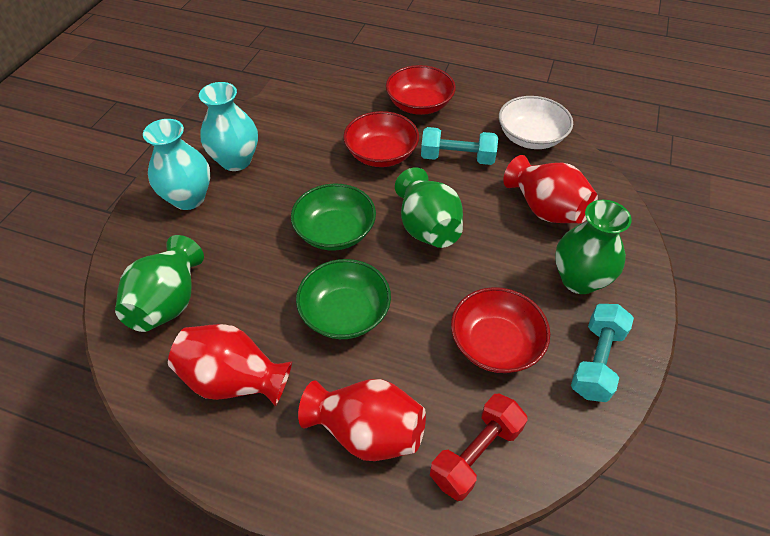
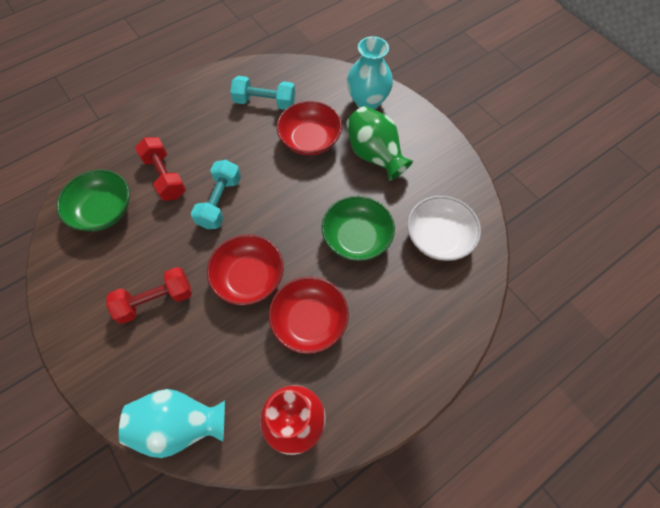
green vase: 3 -> 1
red dumbbell: 1 -> 2
red vase: 3 -> 1

